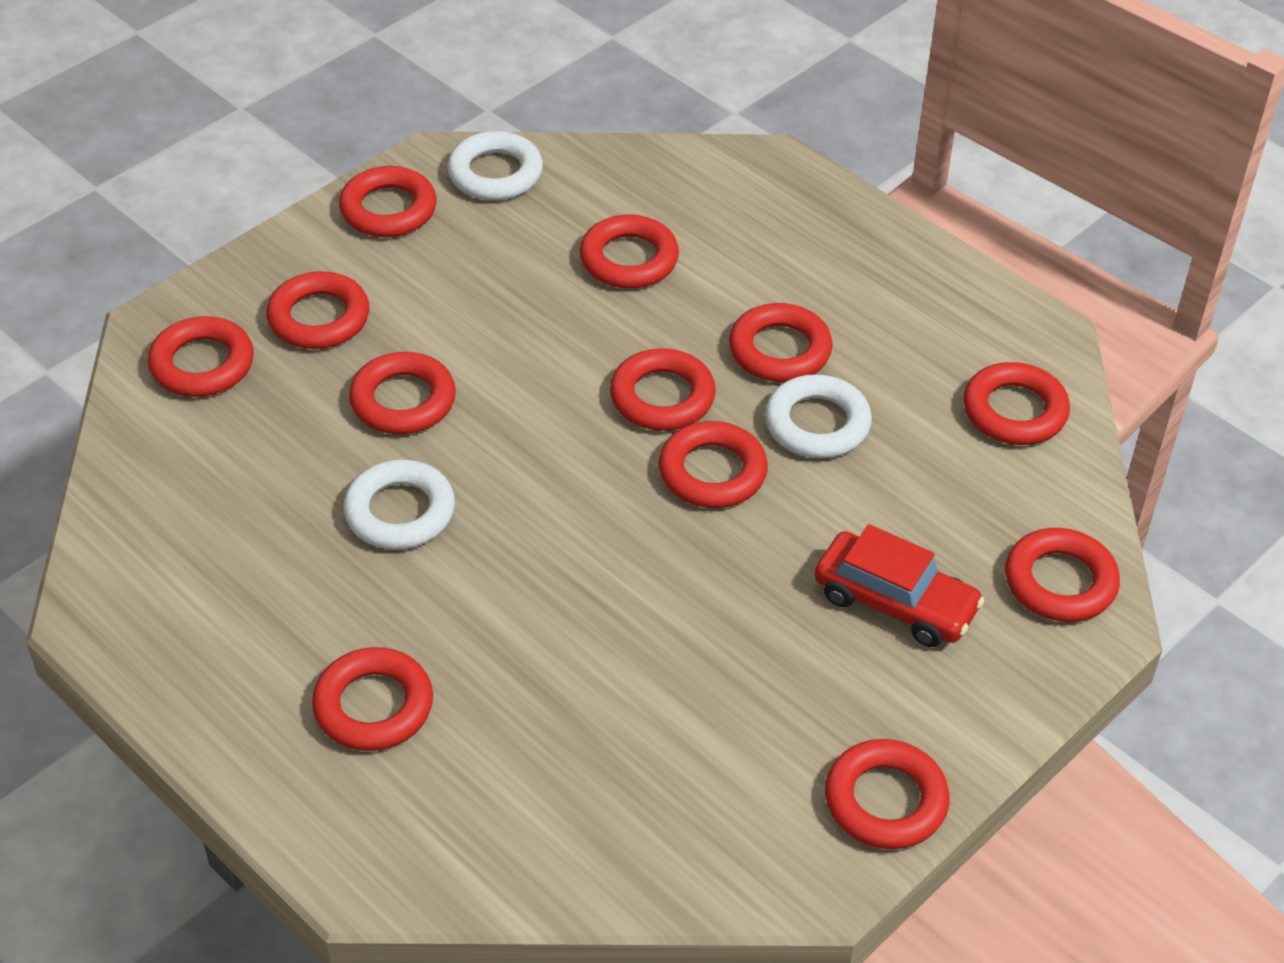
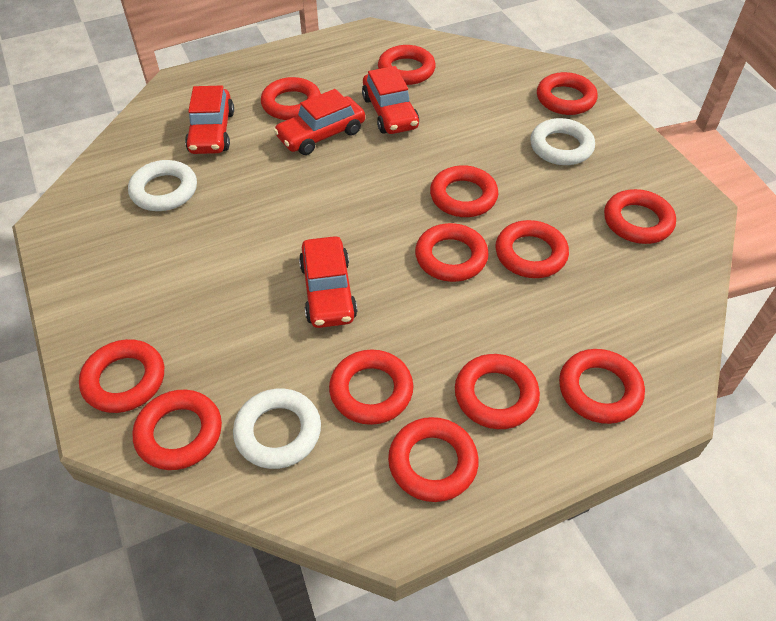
red car: 1 -> 4
red ring: 12 -> 13

